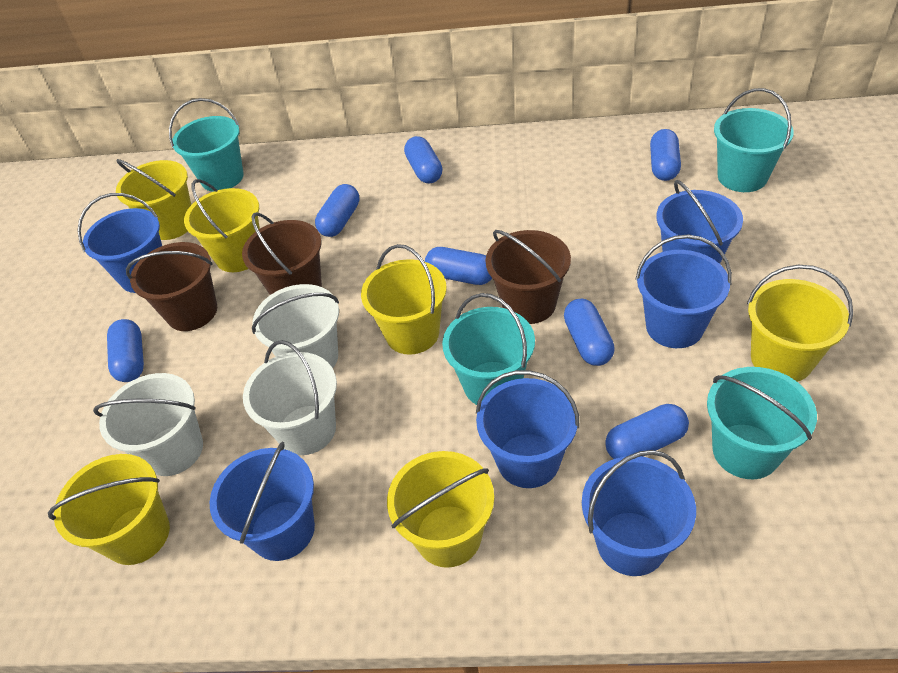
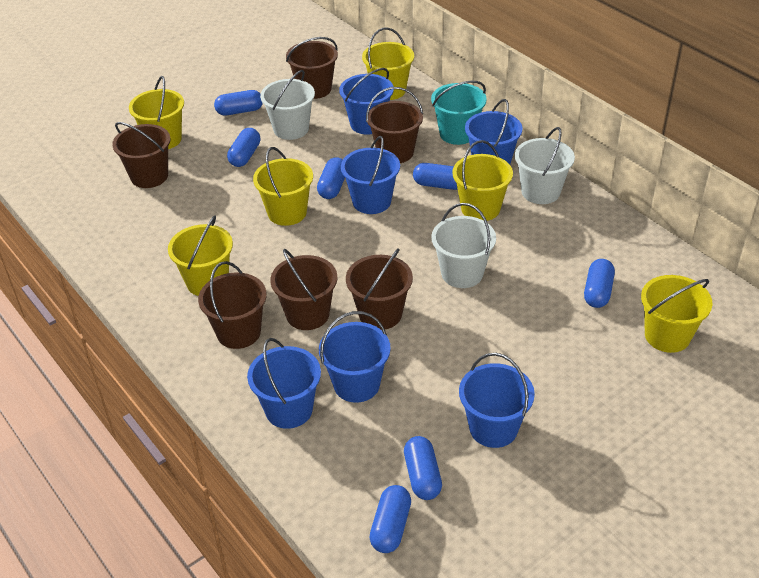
brown bucket: 3 -> 6
turquoise bucket: 4 -> 1

